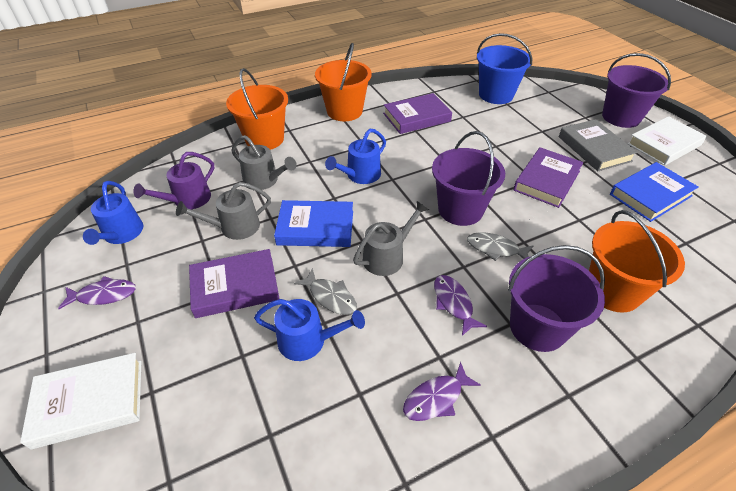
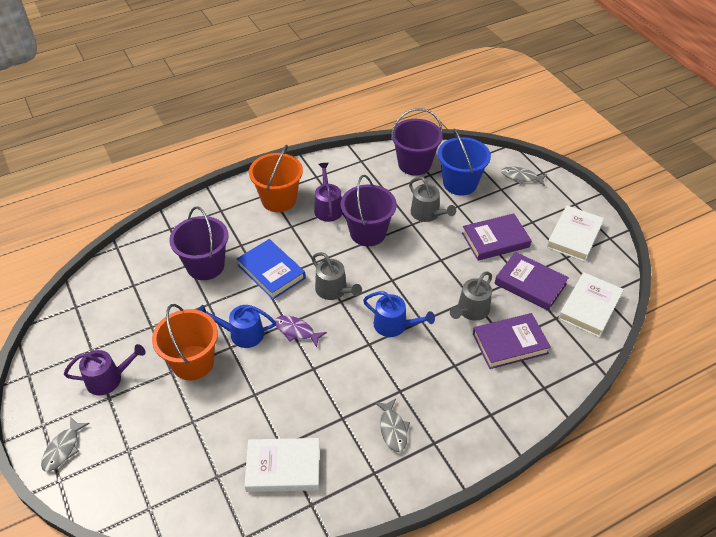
blue book: 2 -> 1
blue watering can: 3 -> 2
grey book: 1 -> 0
grey fish: 2 -> 3
orange bucket: 3 -> 2
purple fish: 3 -> 1
purple watering can: 1 -> 2
white book: 2 -> 3

